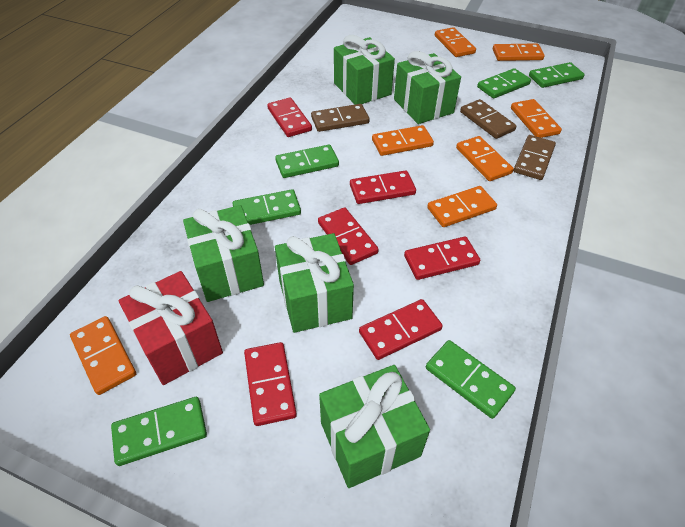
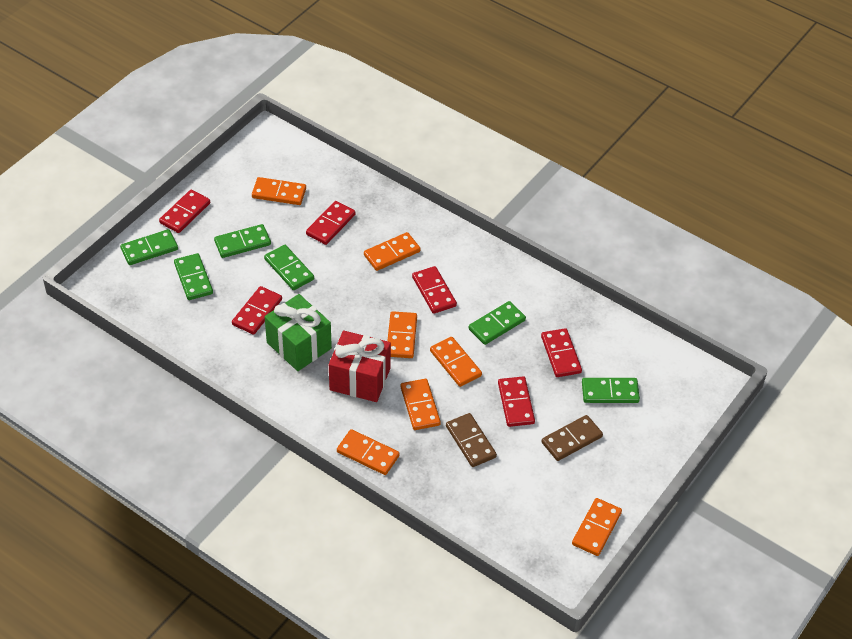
brown domino: 3 -> 2
green gift: 5 -> 1

